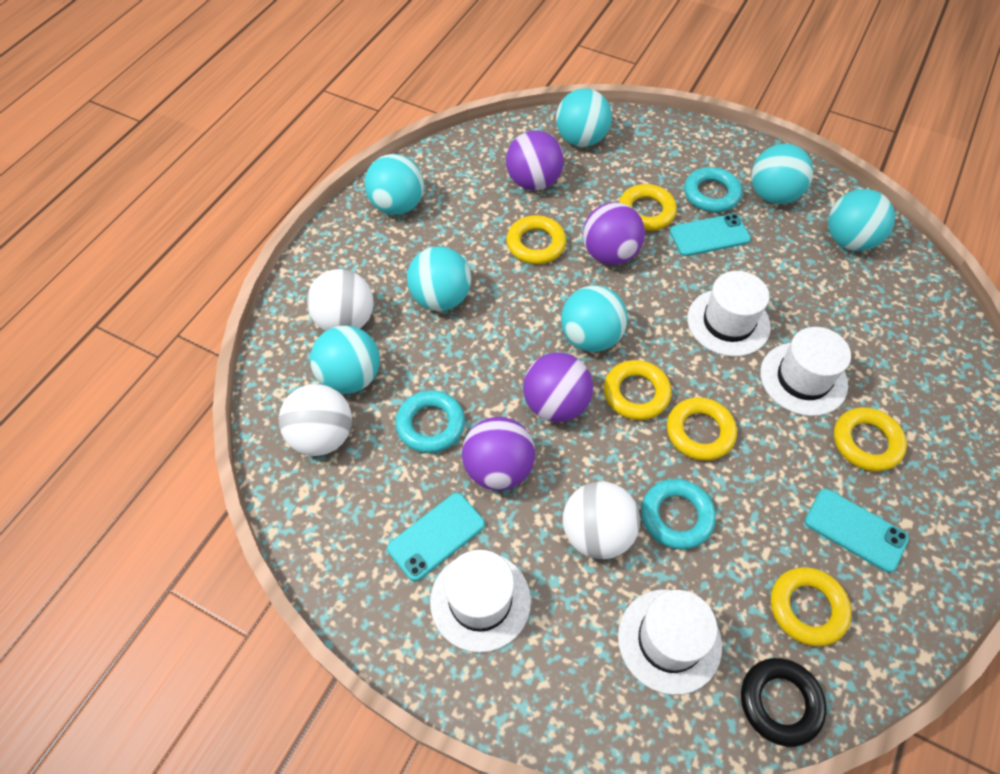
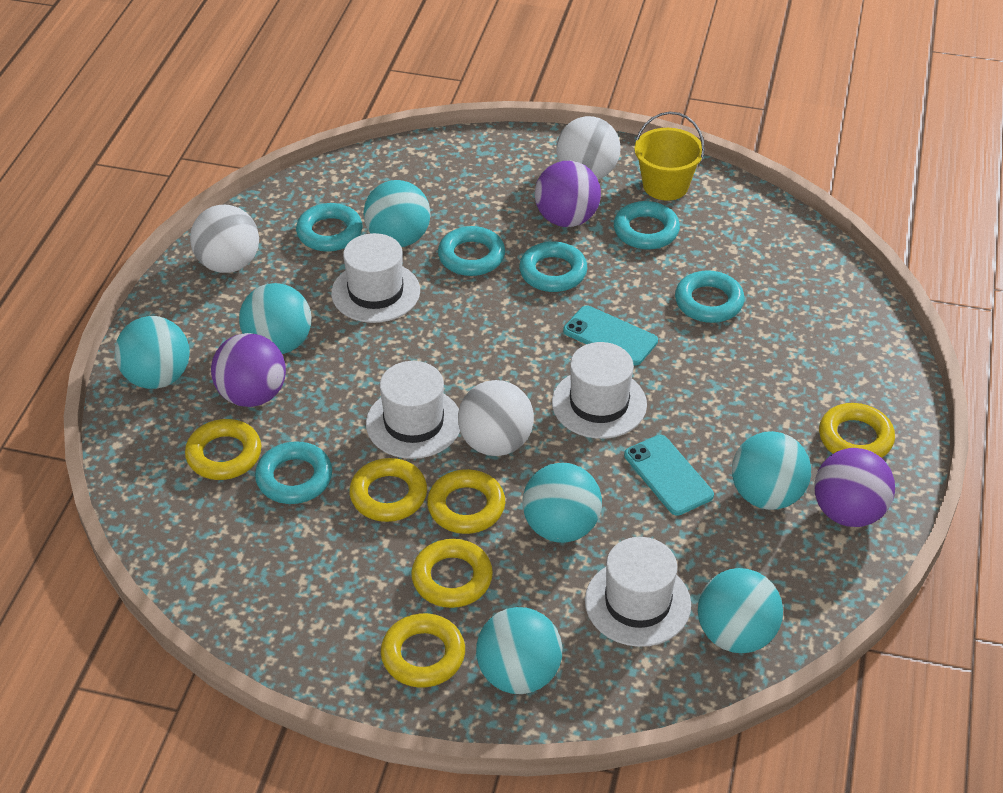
black ring: 1 -> 0
purple ball: 4 -> 3
turquoise phone: 3 -> 2
turquoise ring: 3 -> 6
yellow bucket: 0 -> 1

